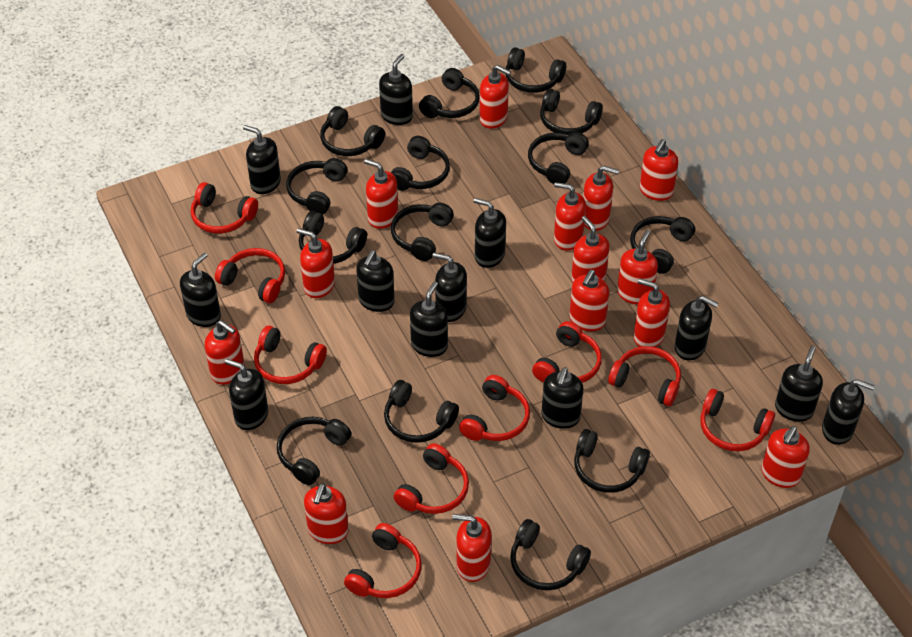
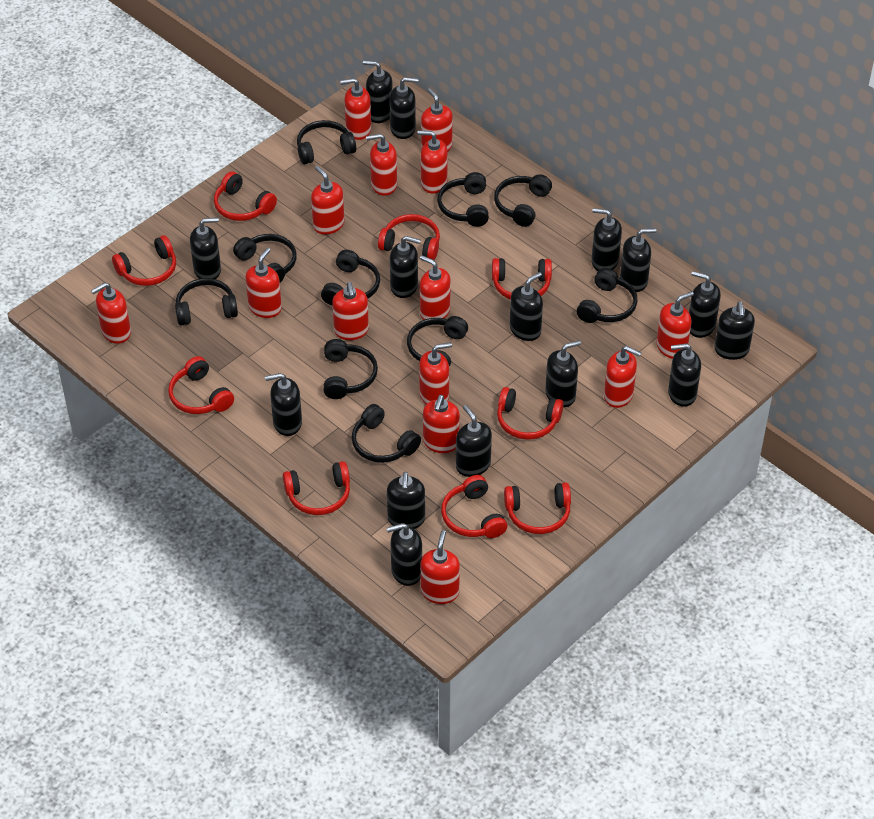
black headphones: 14 -> 10
black soap dispenser: 12 -> 15

